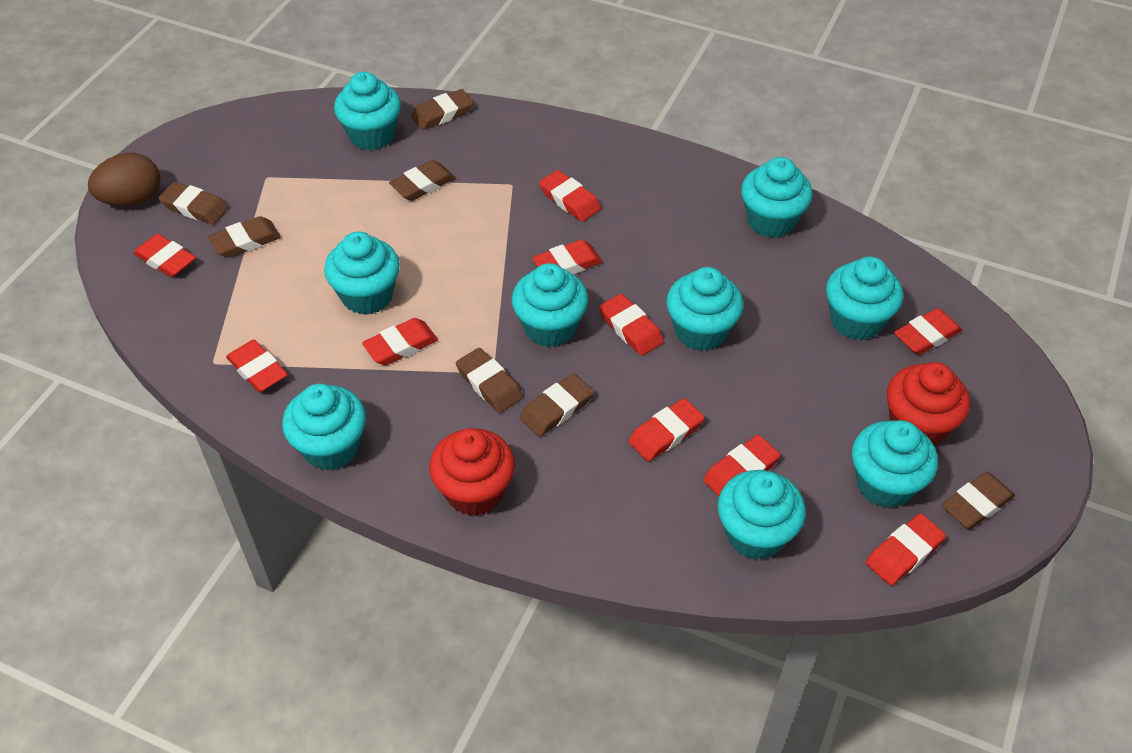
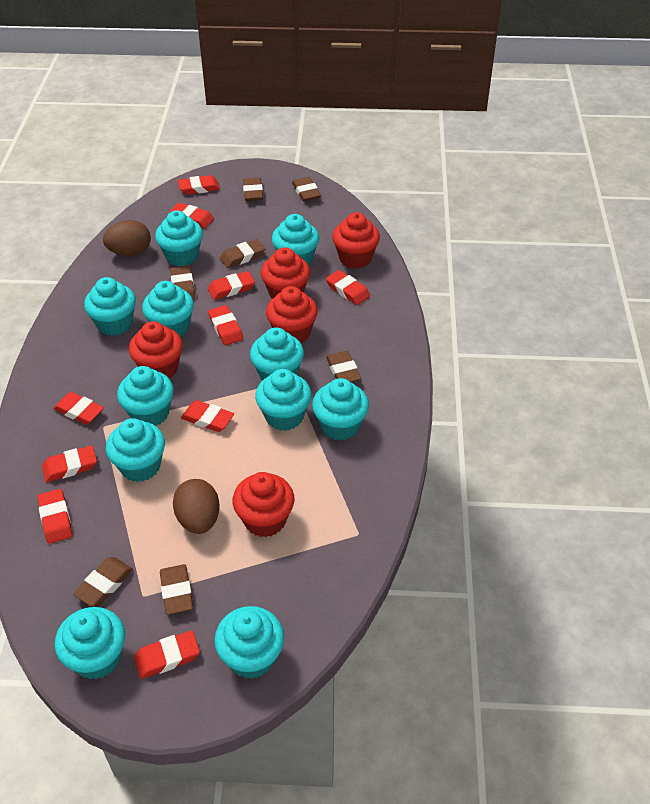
brown egg: 1 -> 2
red cupcake: 2 -> 5
turquoise cupcake: 9 -> 11

